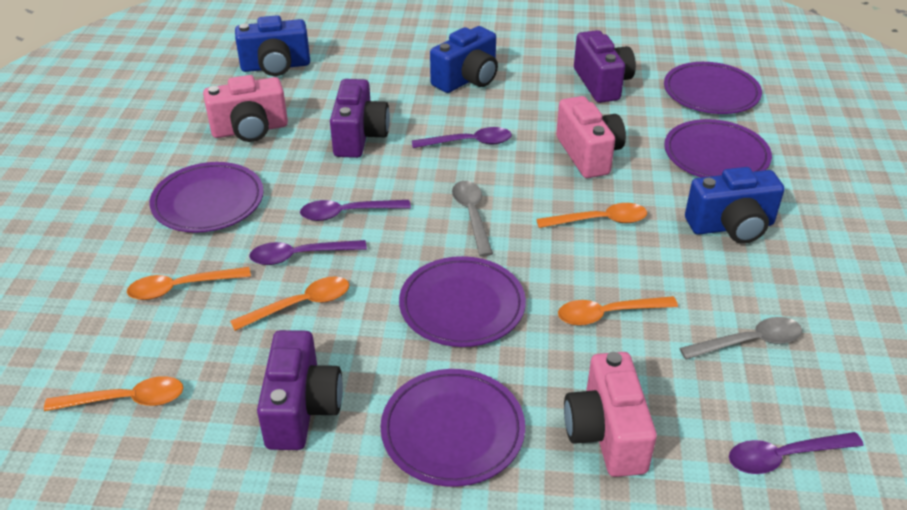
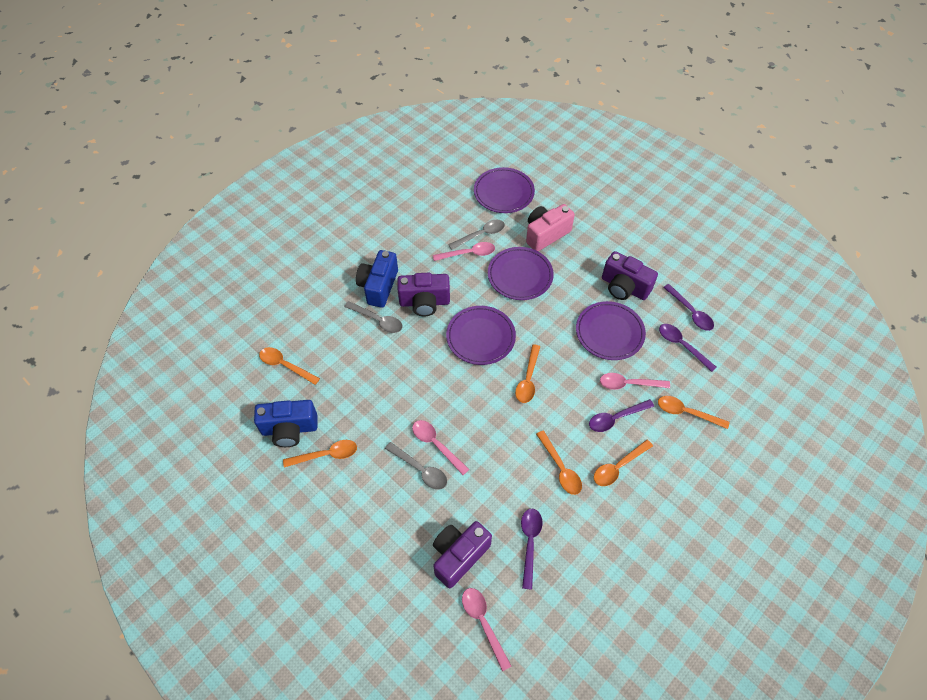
blue camera: 3 -> 2
grey spoon: 2 -> 3
orange spoon: 5 -> 6
pink camera: 3 -> 1
pink spoon: 0 -> 4
purple plate: 5 -> 4

